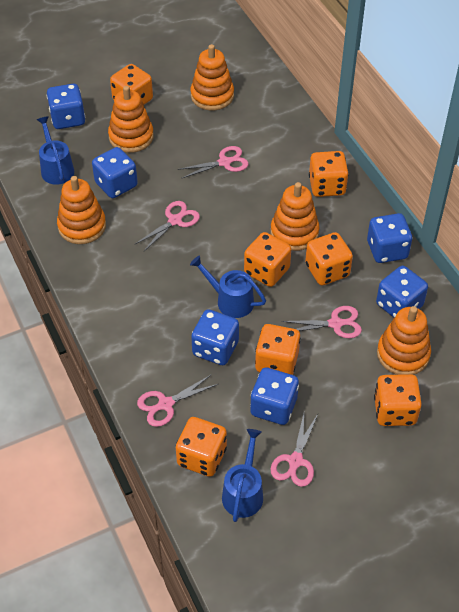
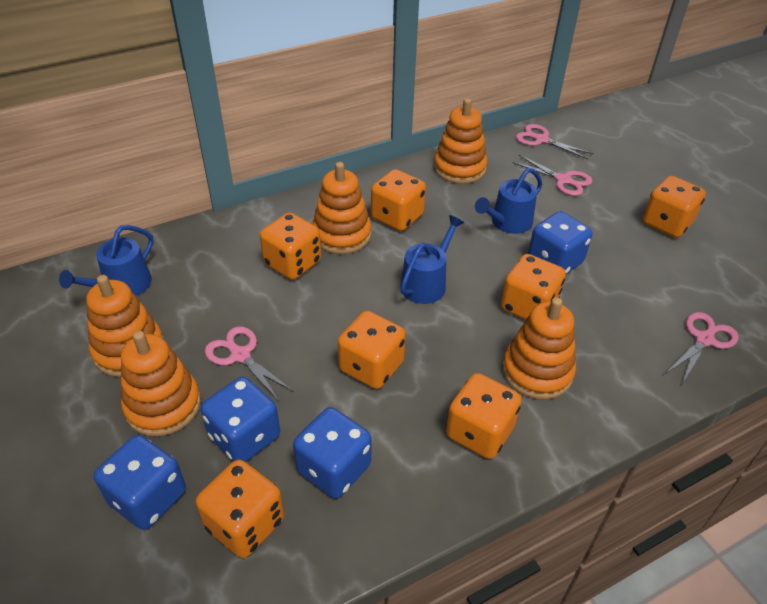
blue dice: 6 -> 4
pink scissors: 5 -> 4

